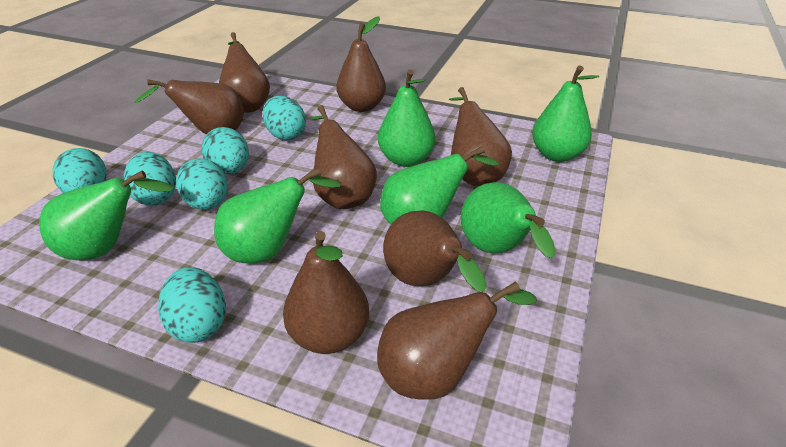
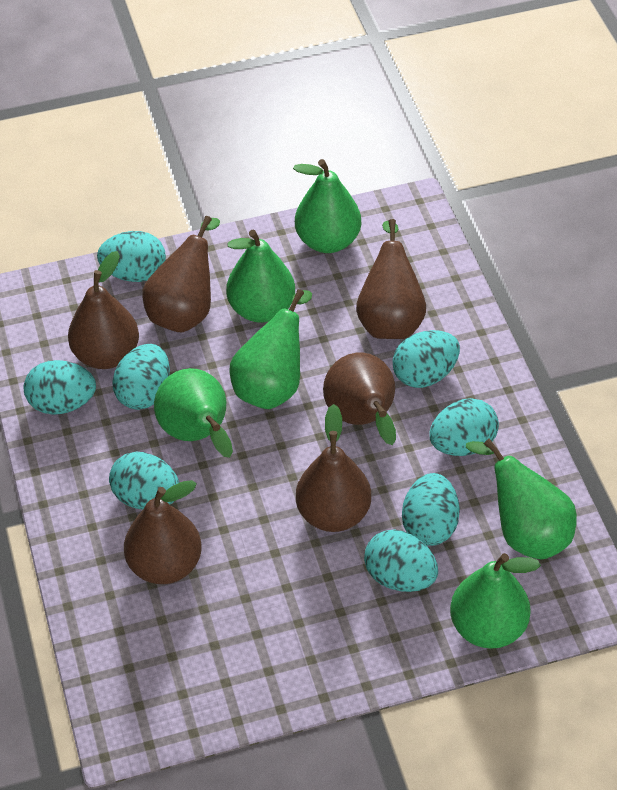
brown pear: 8 -> 6
turquoise egg: 6 -> 8

